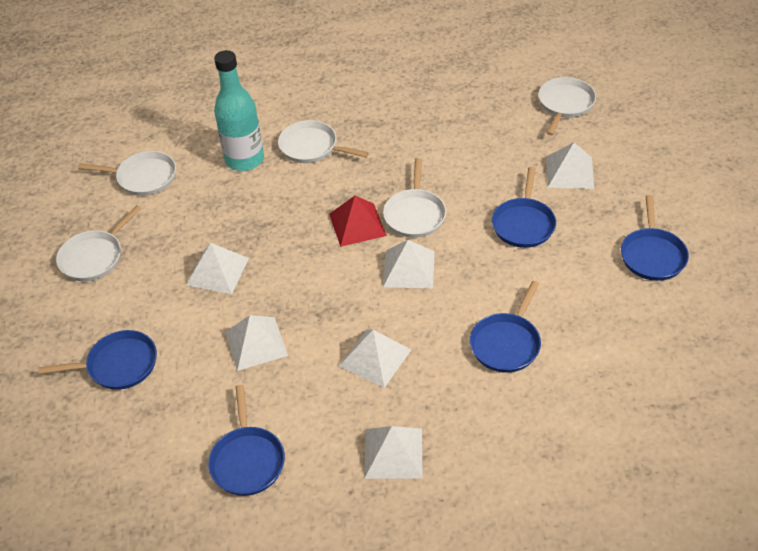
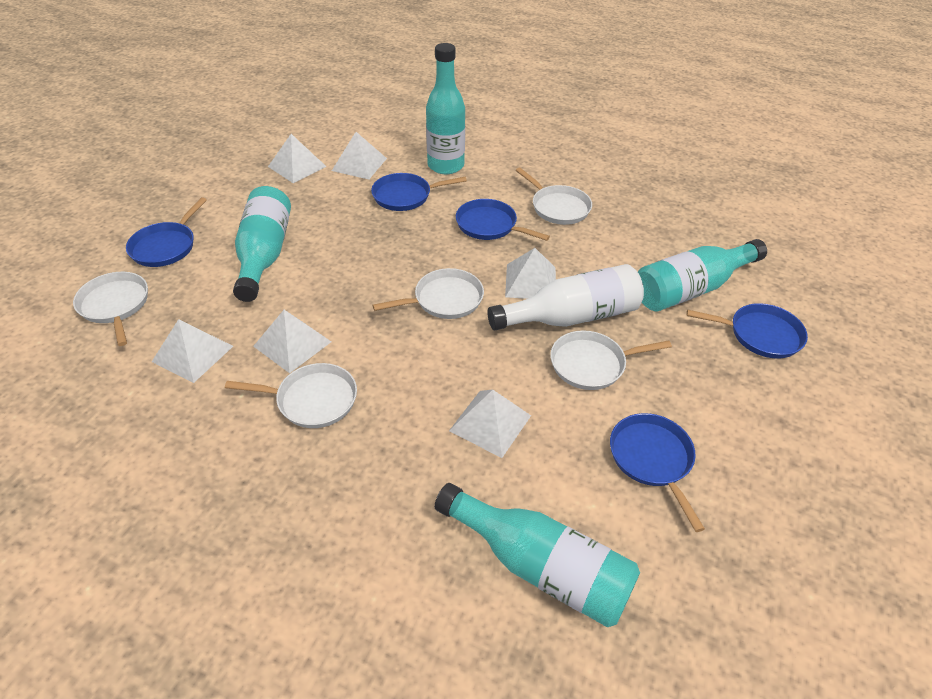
red pyramid: 1 -> 0
turquoise bottle: 1 -> 4
white bottle: 0 -> 1

